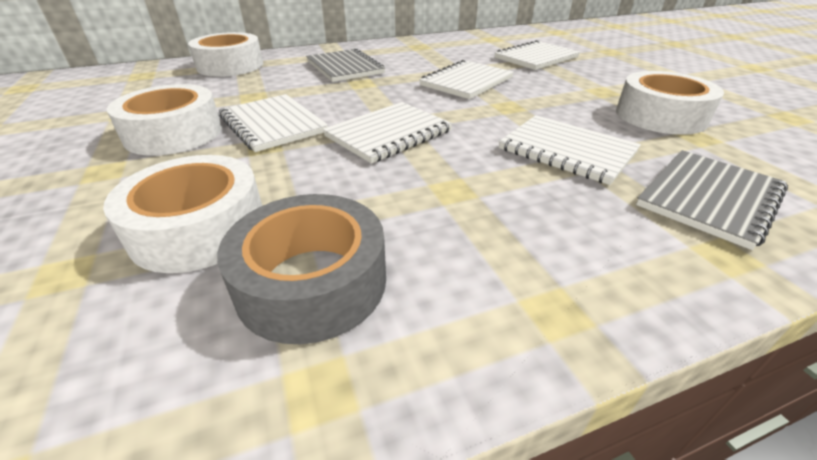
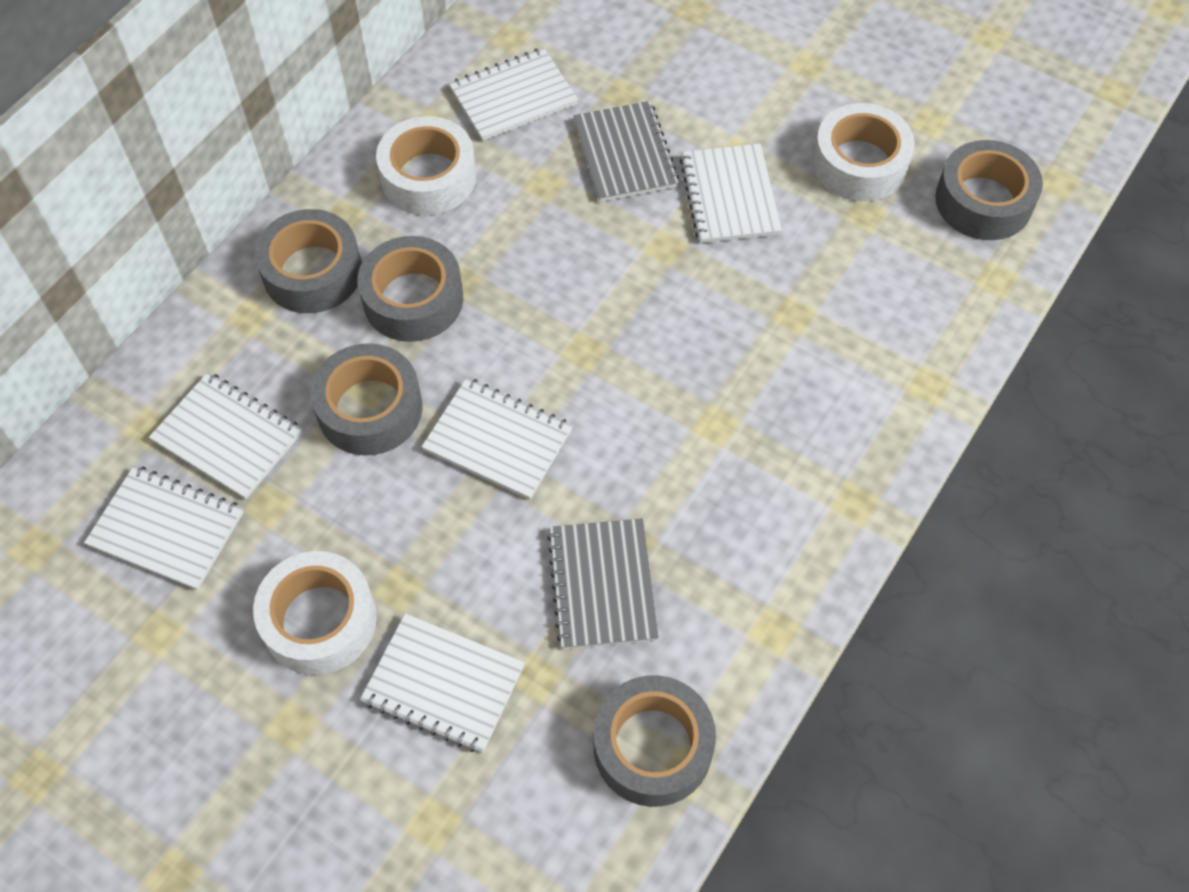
grey tape: 1 -> 5
white notebook: 5 -> 6
white tape: 4 -> 3

